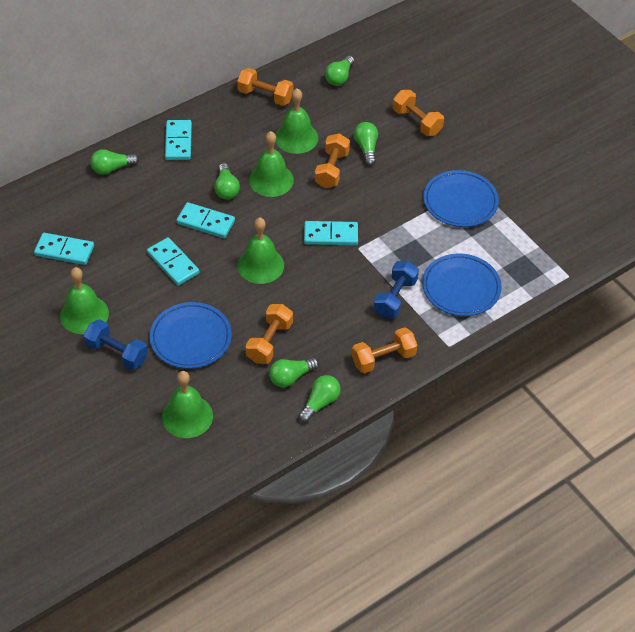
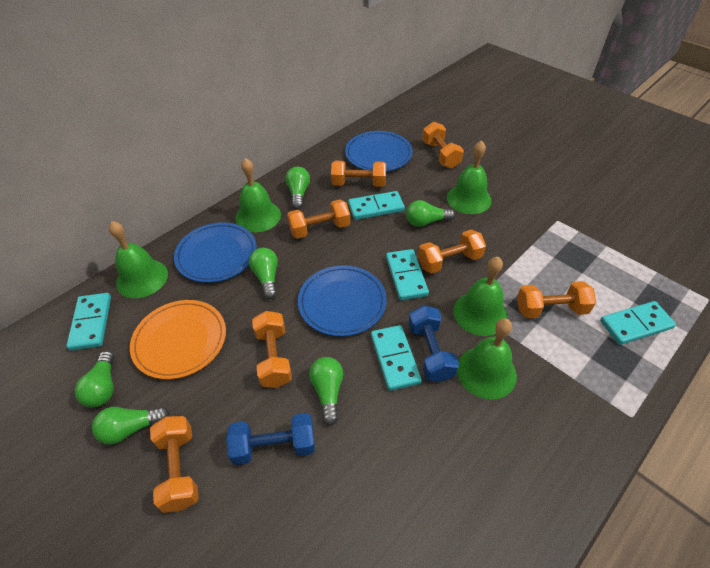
orange dumbbell: 5 -> 7
orange plate: 0 -> 1

